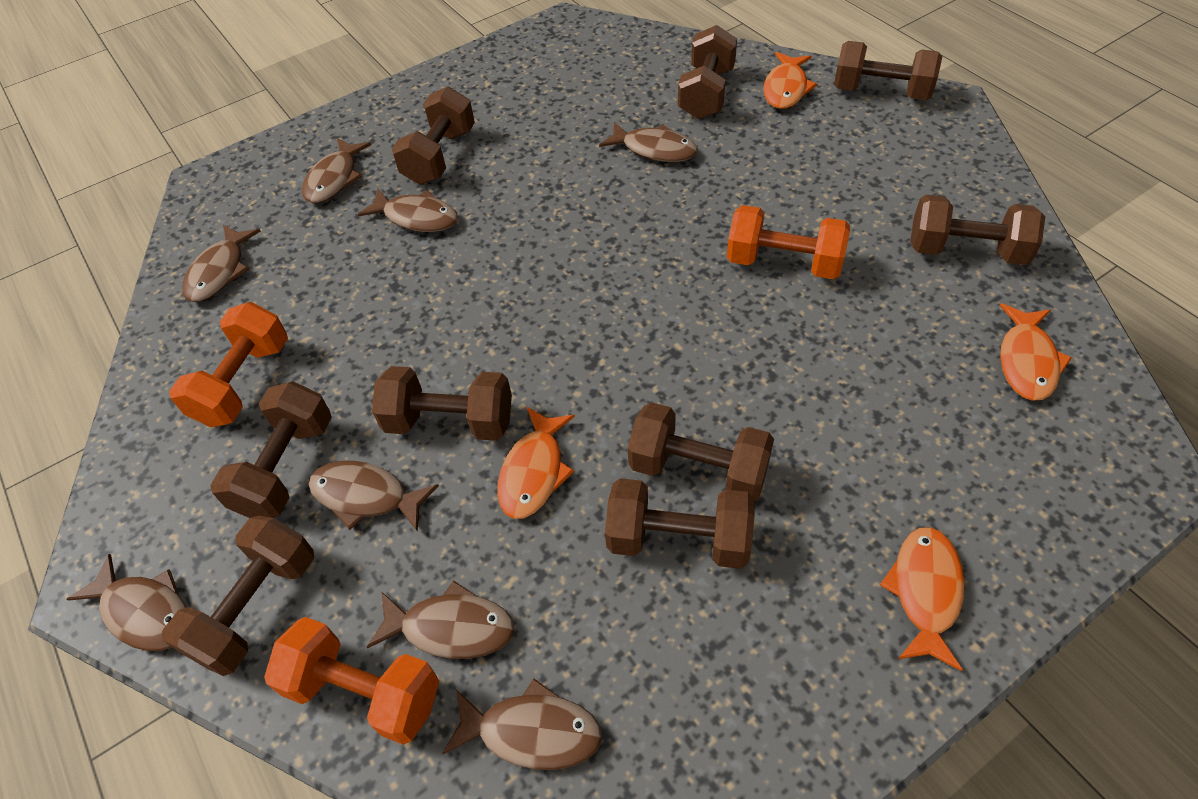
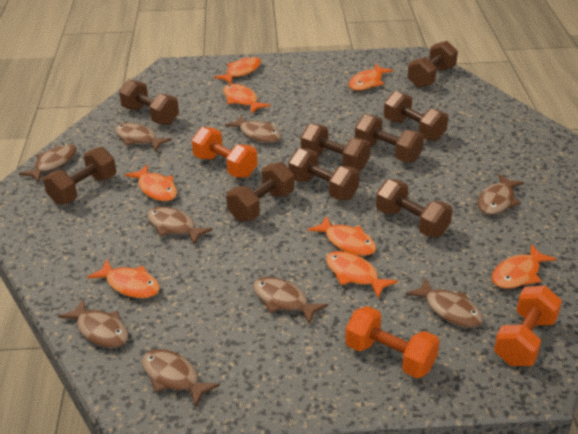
brown fish: 8 -> 9
orange fish: 4 -> 8

